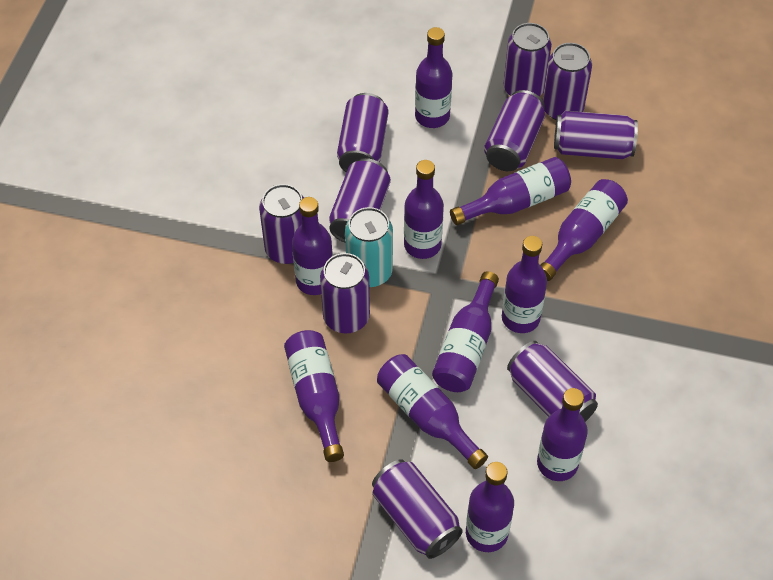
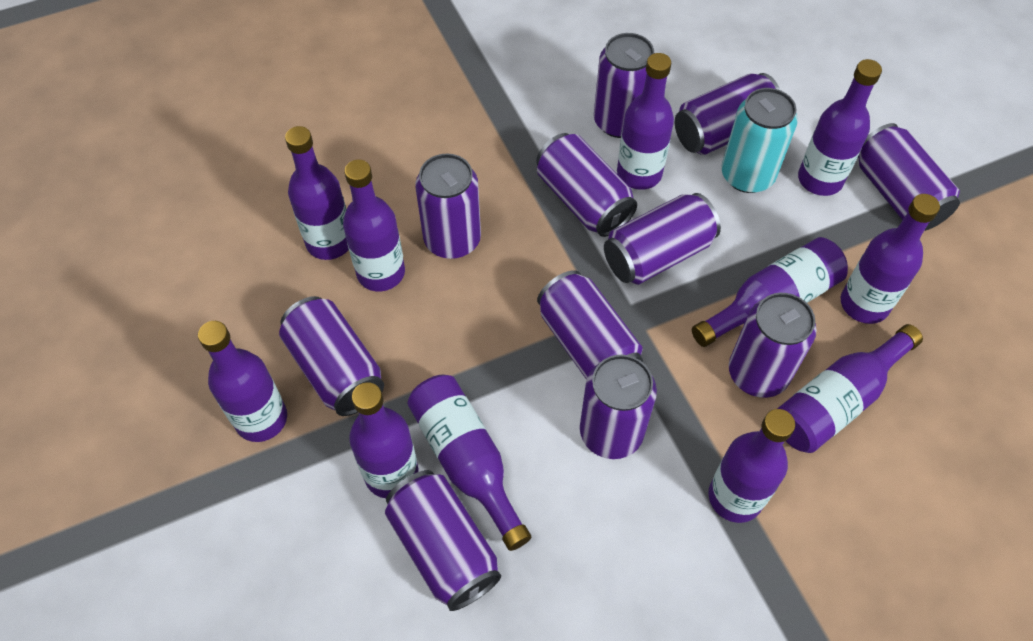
purple can: 10 -> 11

